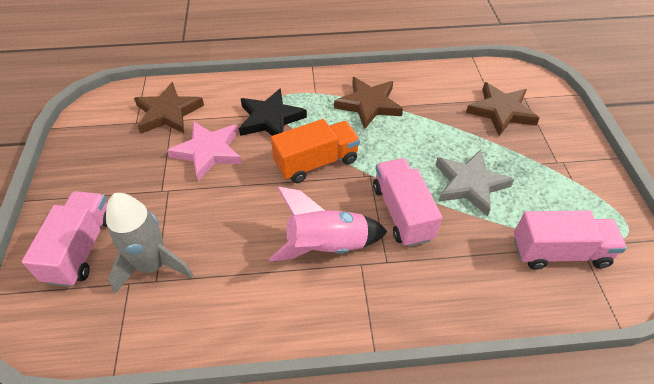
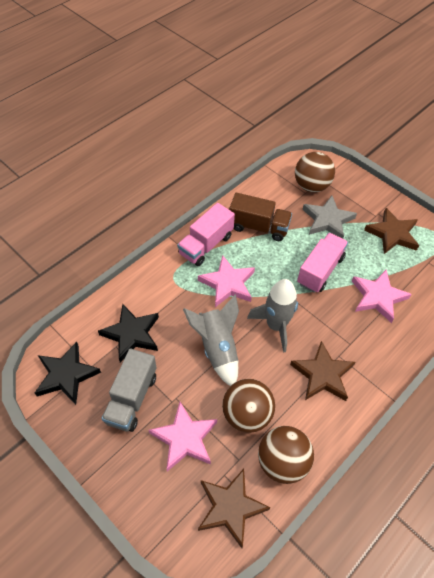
black star: 1 -> 2
brown ball: 0 -> 3
brown truck: 0 -> 1
grey rocket: 1 -> 2
grey truck: 0 -> 1
orange truck: 1 -> 0
pink rocket: 1 -> 0
pink star: 1 -> 3
pink truck: 3 -> 2

